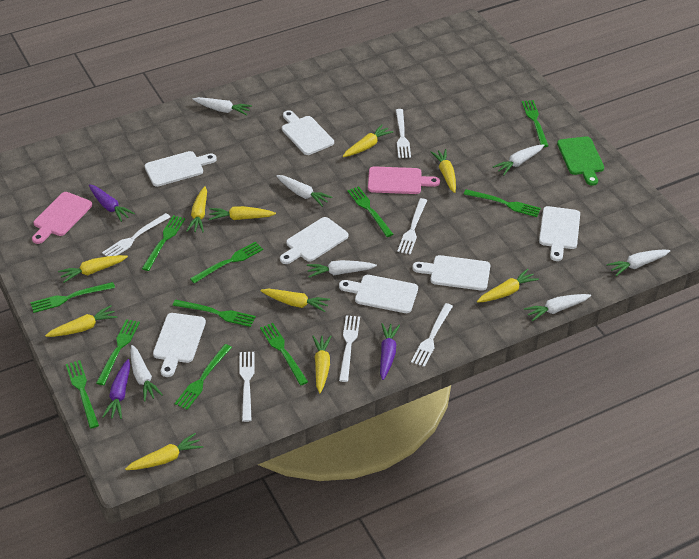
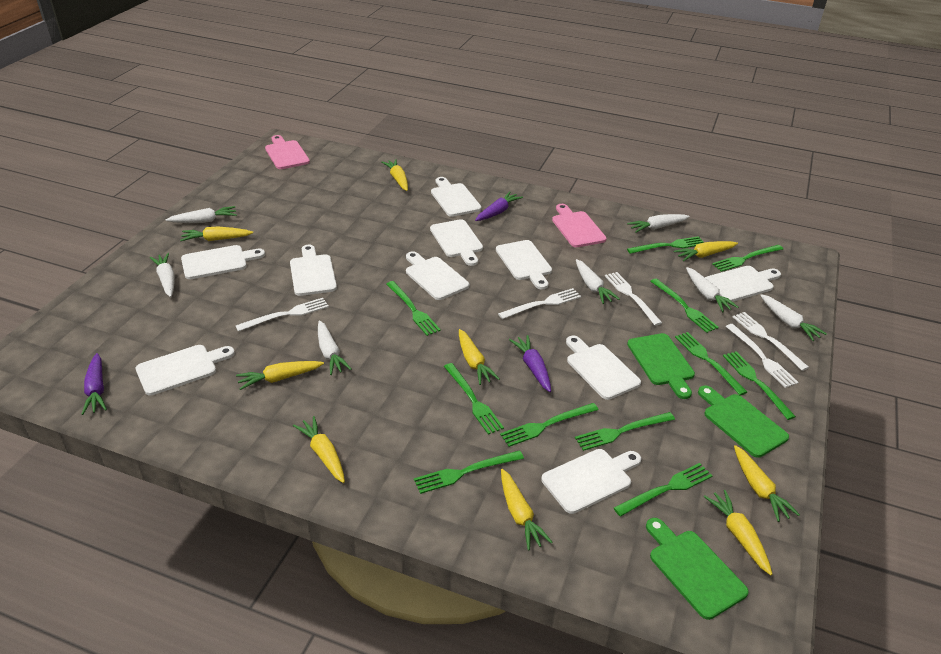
green cutting board: 1 -> 3
white cutting board: 7 -> 10
white fork: 6 -> 5
yellow carrot: 10 -> 9

